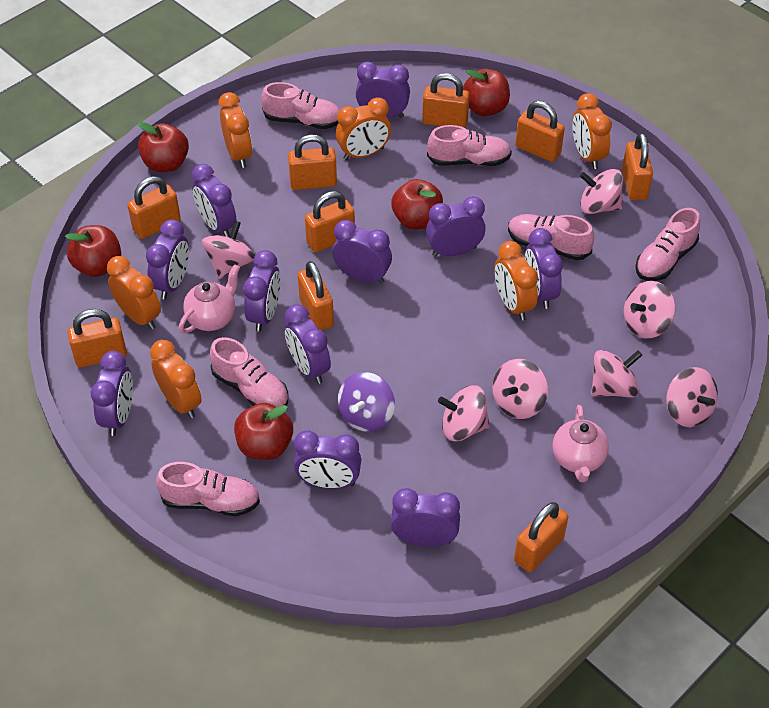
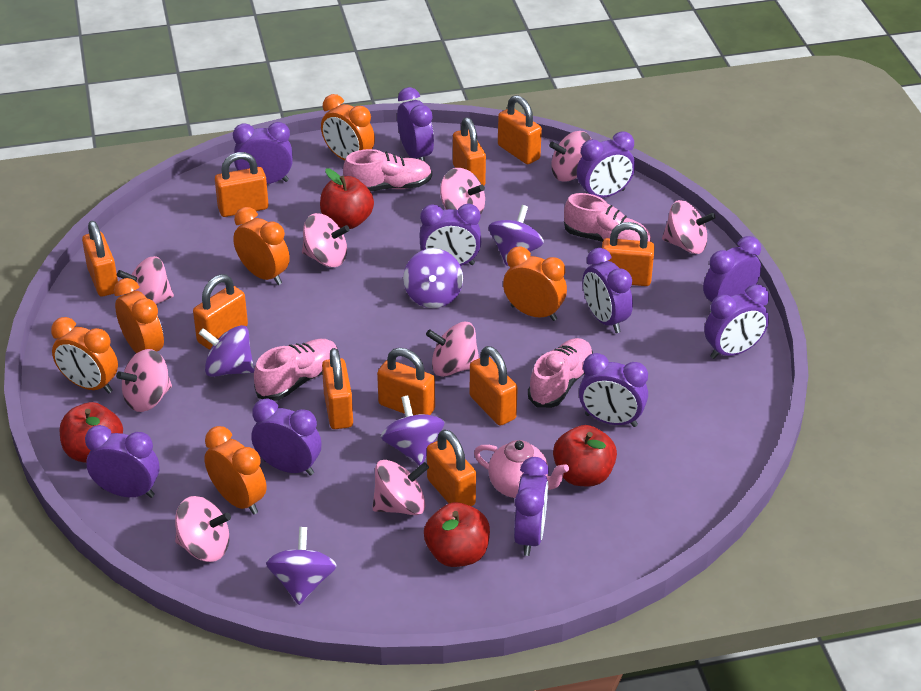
orange padlock: 9 -> 10
pink shoe: 6 -> 4
pink spinning top: 7 -> 9
pink teapot: 2 -> 1
purple spinning top: 1 -> 5
red apple: 5 -> 4

